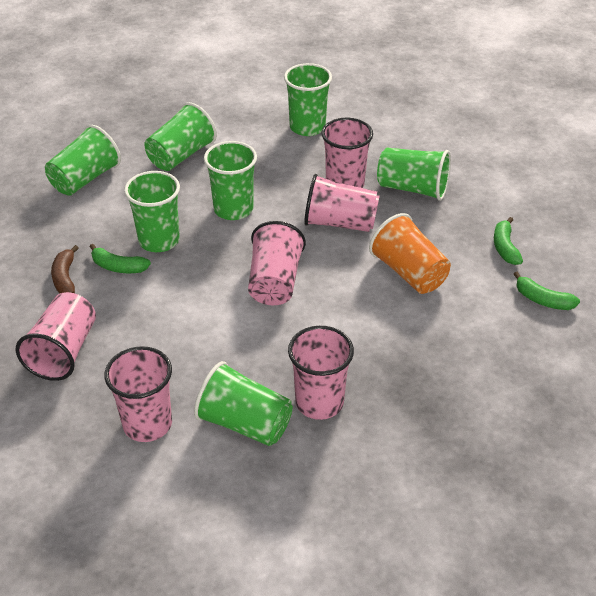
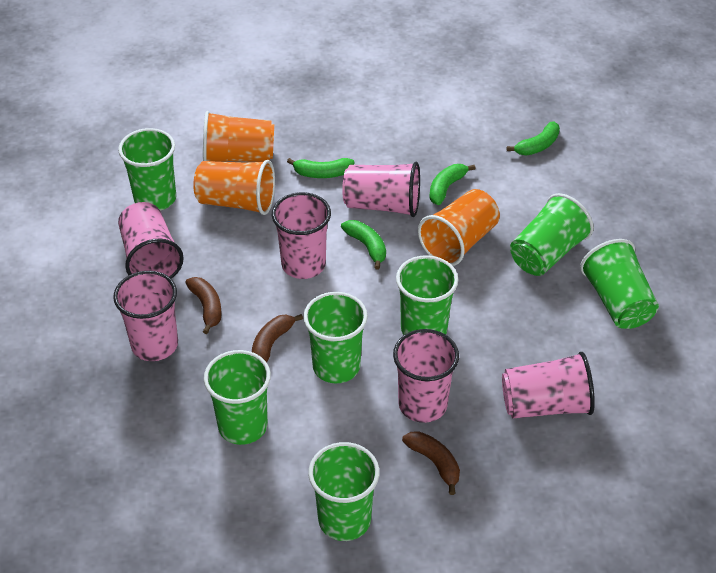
brown banana: 1 -> 3
green banana: 3 -> 4
orange cup: 1 -> 3

